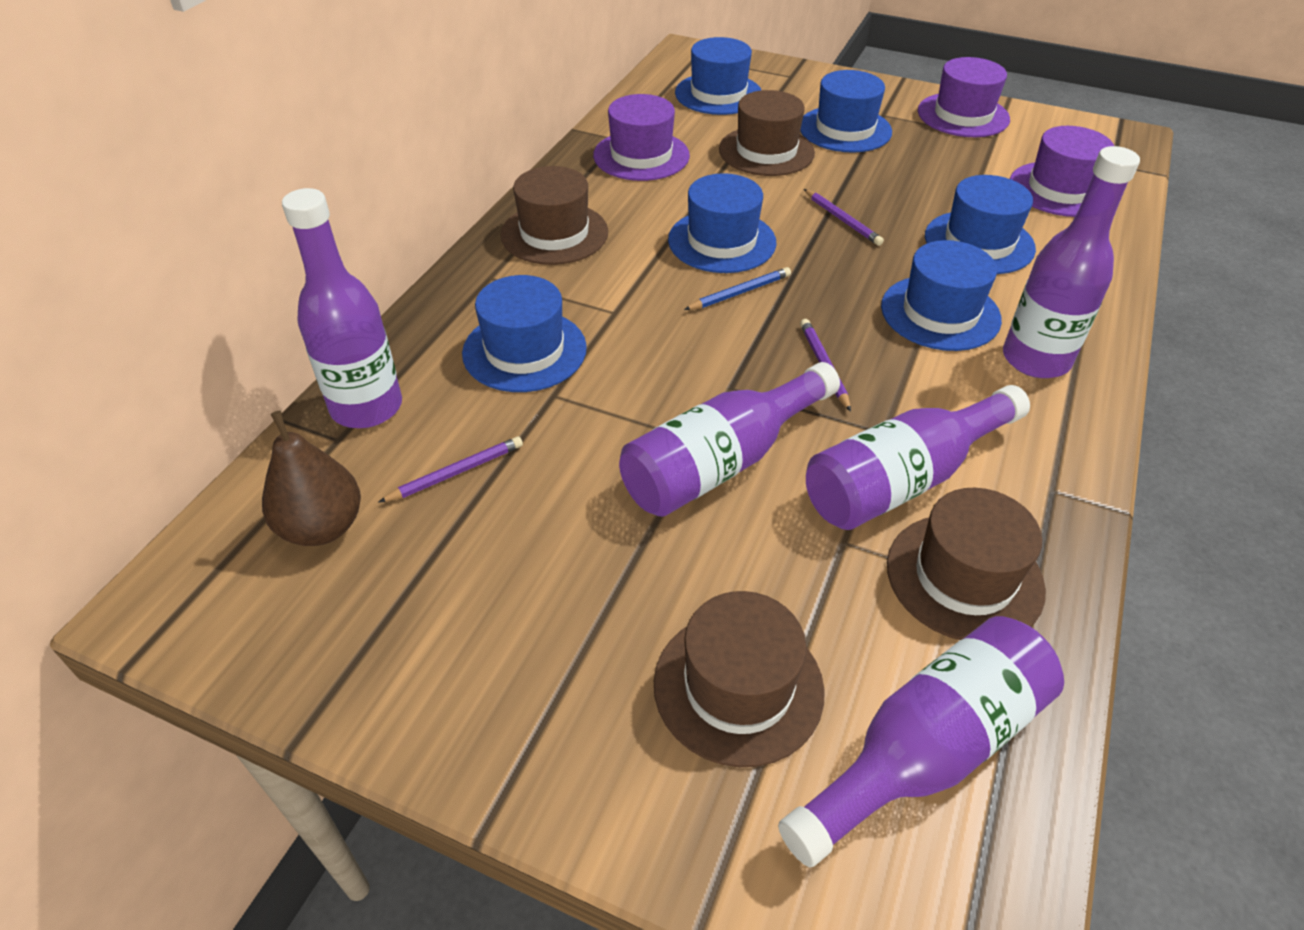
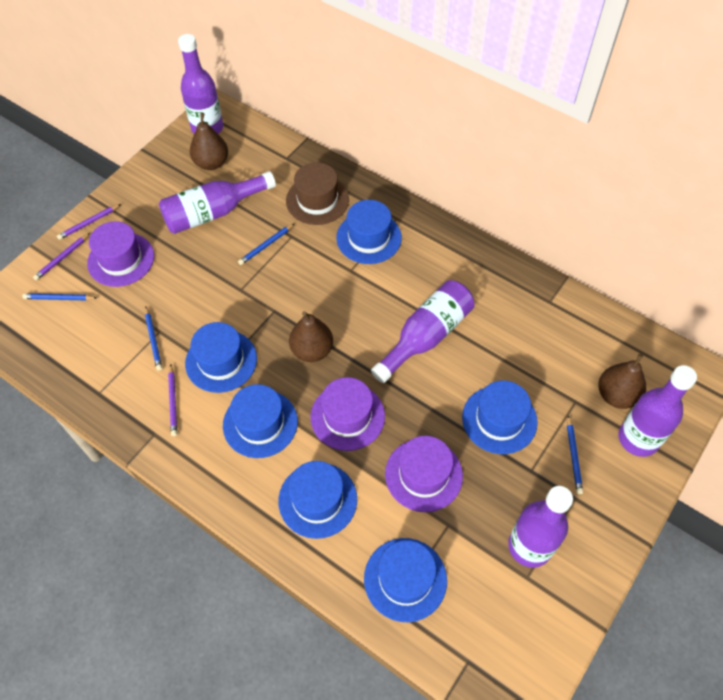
blue pencil: 1 -> 4
brown hat: 4 -> 1
brown pear: 1 -> 3

